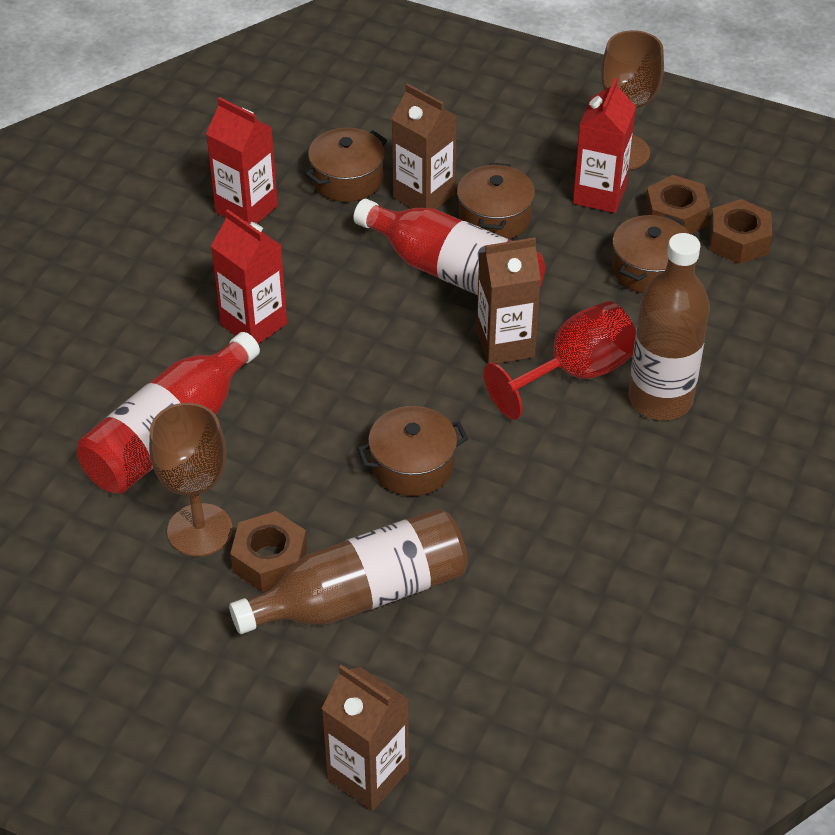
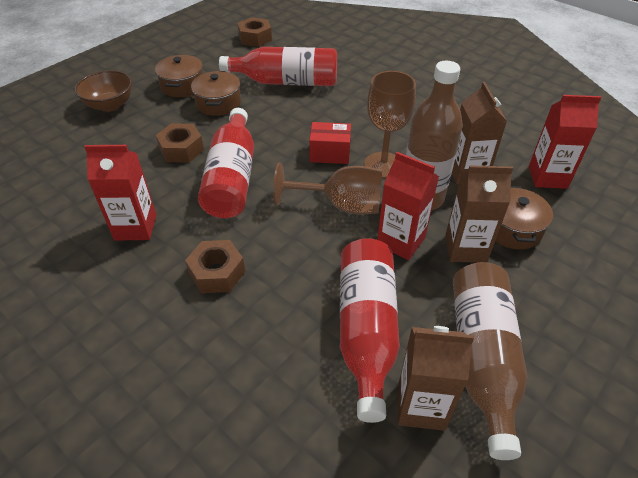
brown bowl: 0 -> 1
brown pot: 4 -> 3
red bottle: 2 -> 3
red box: 0 -> 1
red goblet: 1 -> 0

